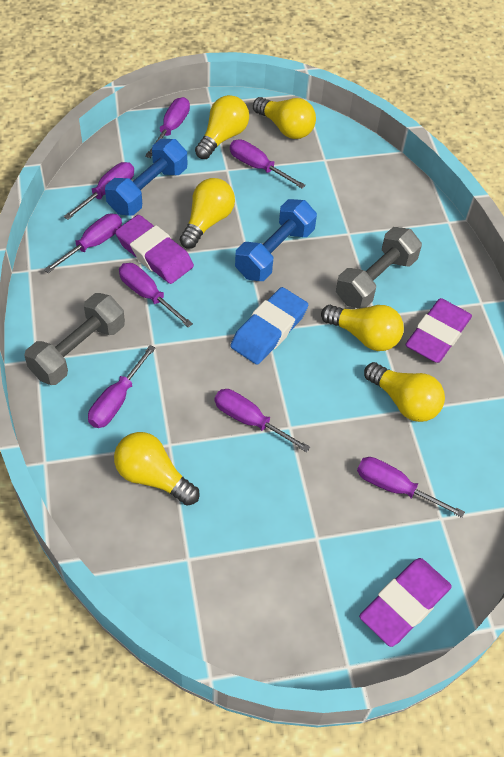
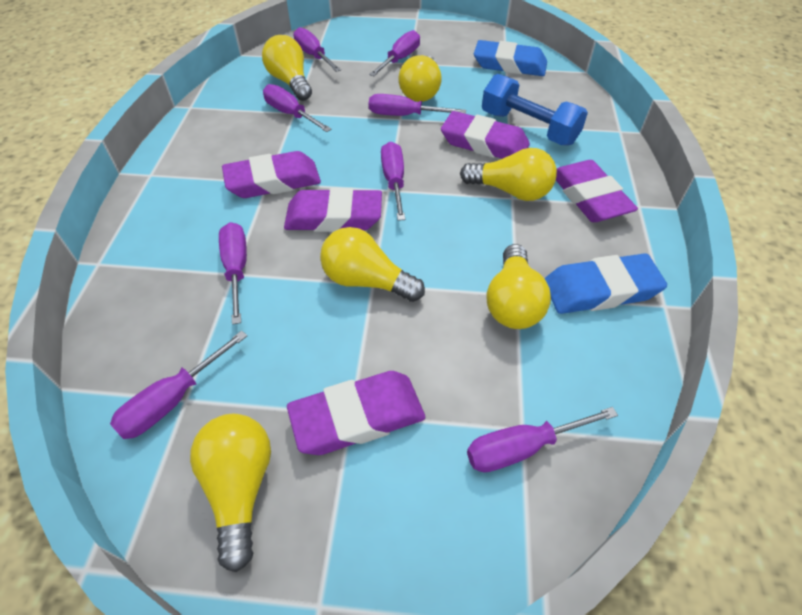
blue dumbbell: 2 -> 1
blue eraser: 1 -> 2
grey dumbbell: 2 -> 0
purple eraser: 3 -> 5

